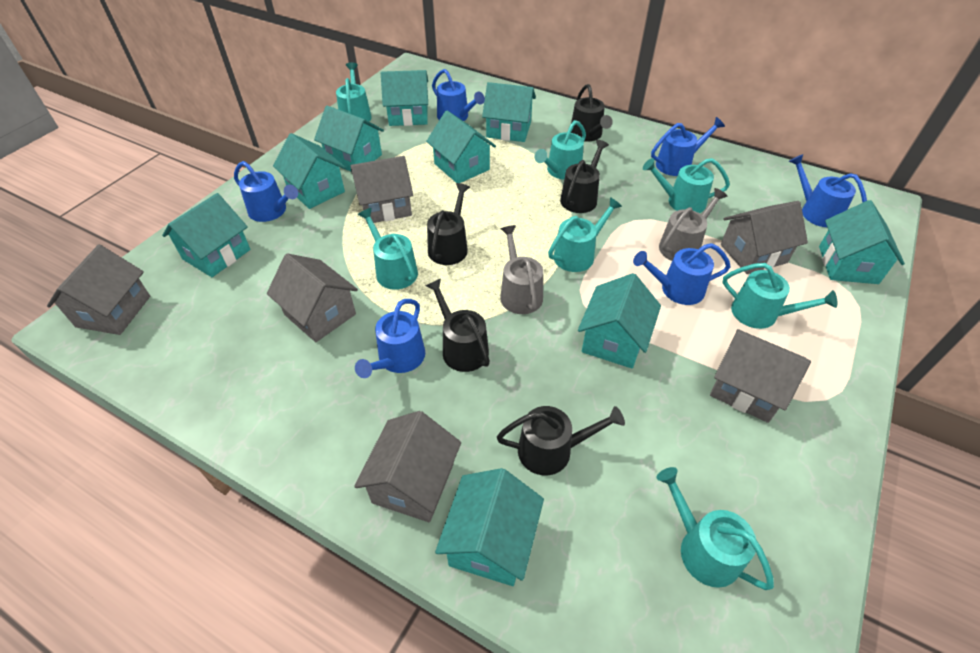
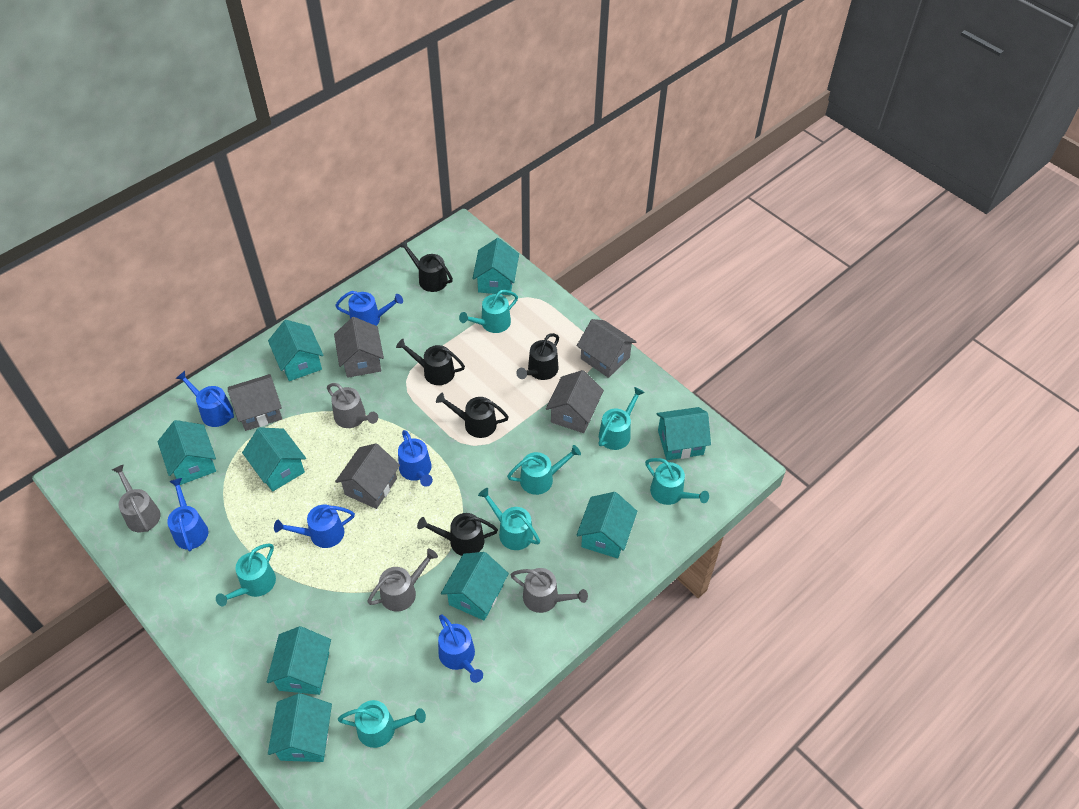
grey house: 6 -> 5
grey watering can: 2 -> 4

